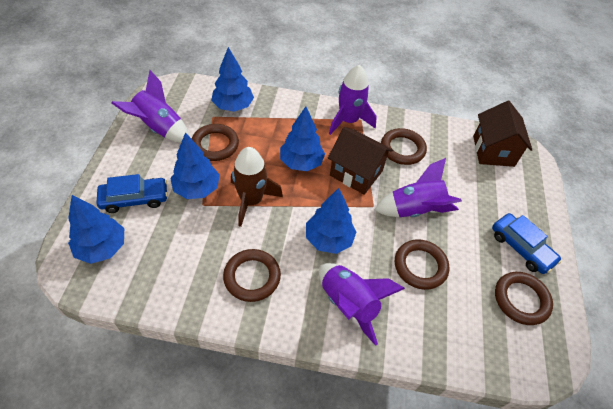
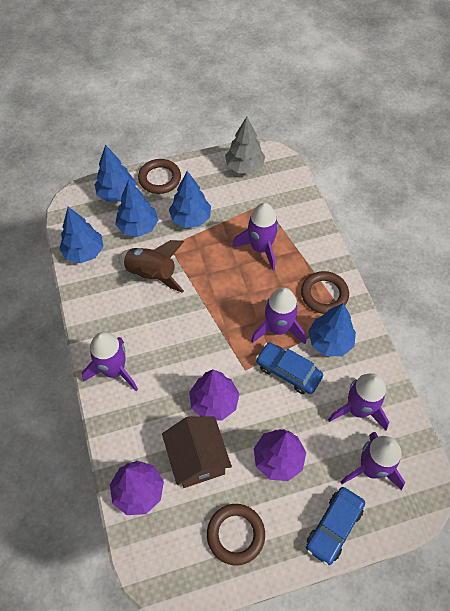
brown house: 2 -> 1
brown ring: 5 -> 3
grey tree: 0 -> 1
purple rocket: 4 -> 5
purple tree: 0 -> 3

